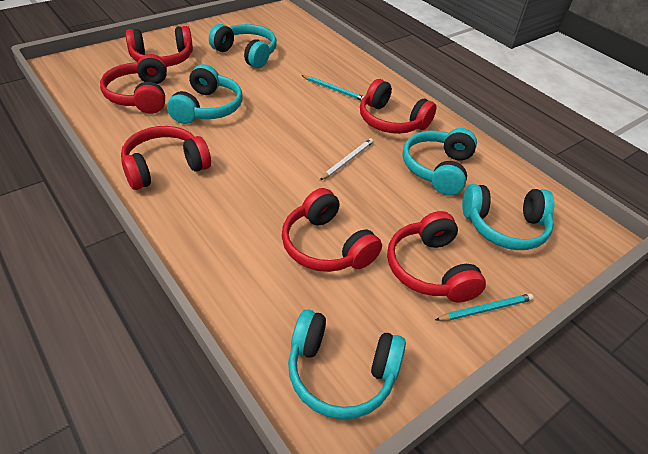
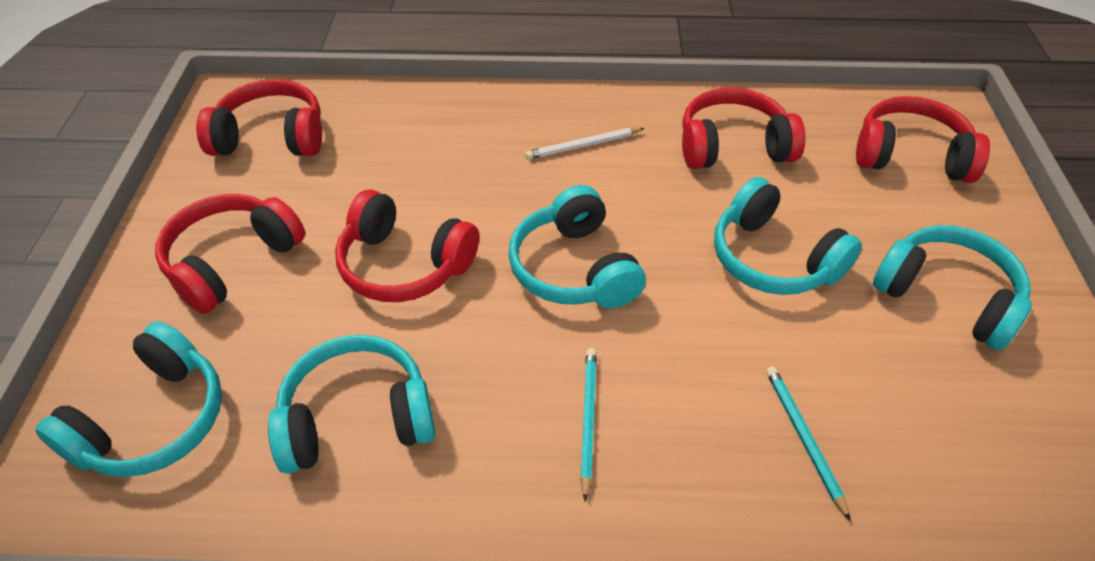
red headphones: 6 -> 5

